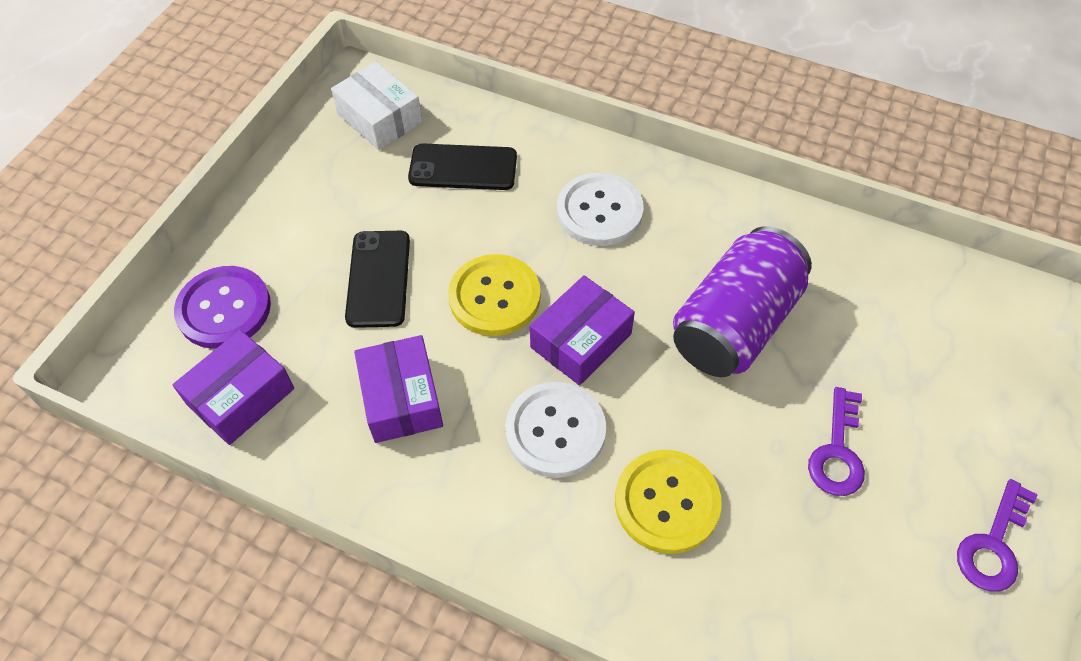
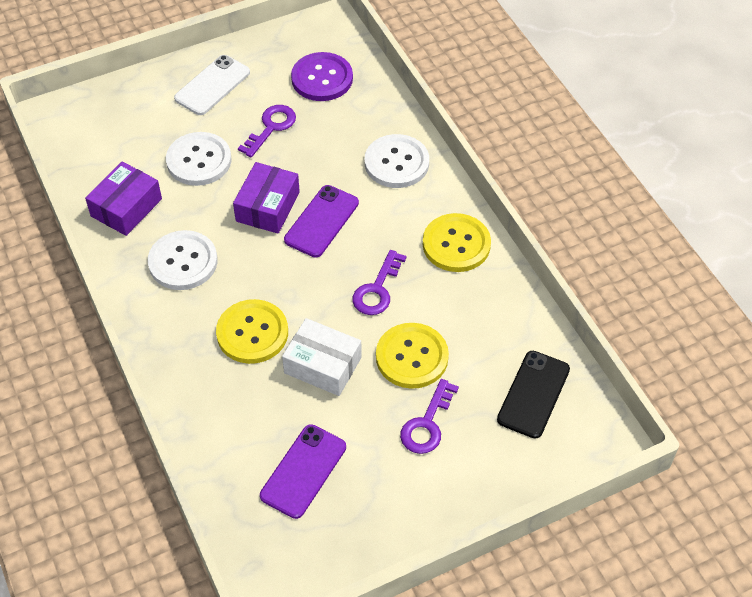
black phone: 2 -> 1
purple box: 3 -> 2
purple can: 1 -> 0
purple key: 2 -> 3
purple phone: 0 -> 2
white button: 2 -> 3
white phone: 0 -> 1
yellow button: 2 -> 3

